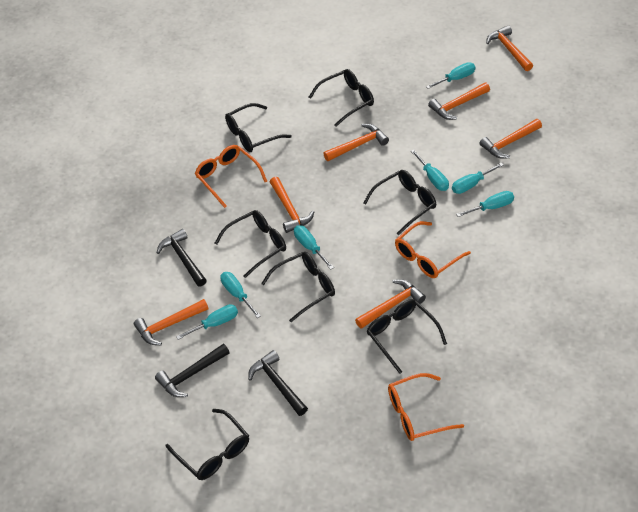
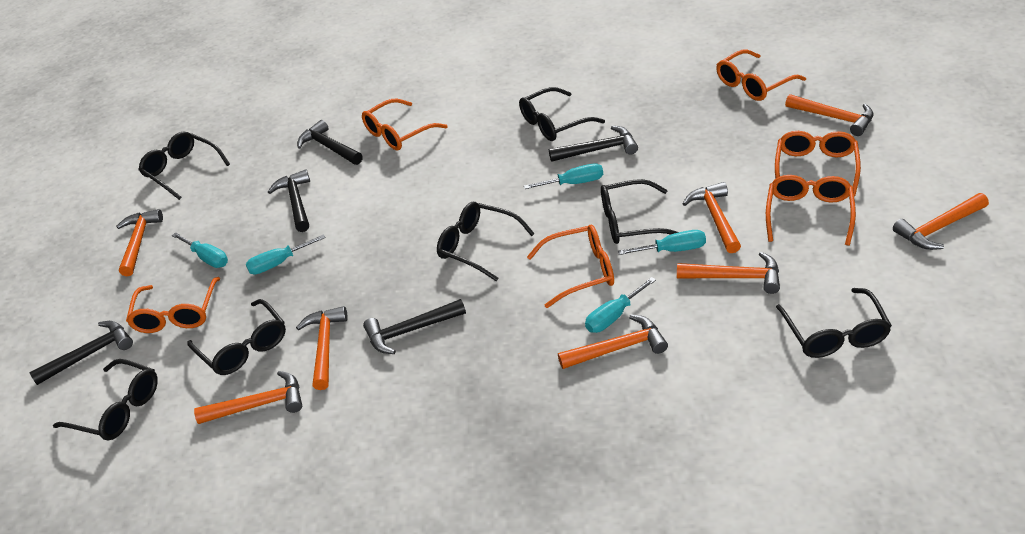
black hammer: 3 -> 5
orange glasses: 3 -> 6
orange hammer: 7 -> 8
turquoise screwdriver: 7 -> 5

